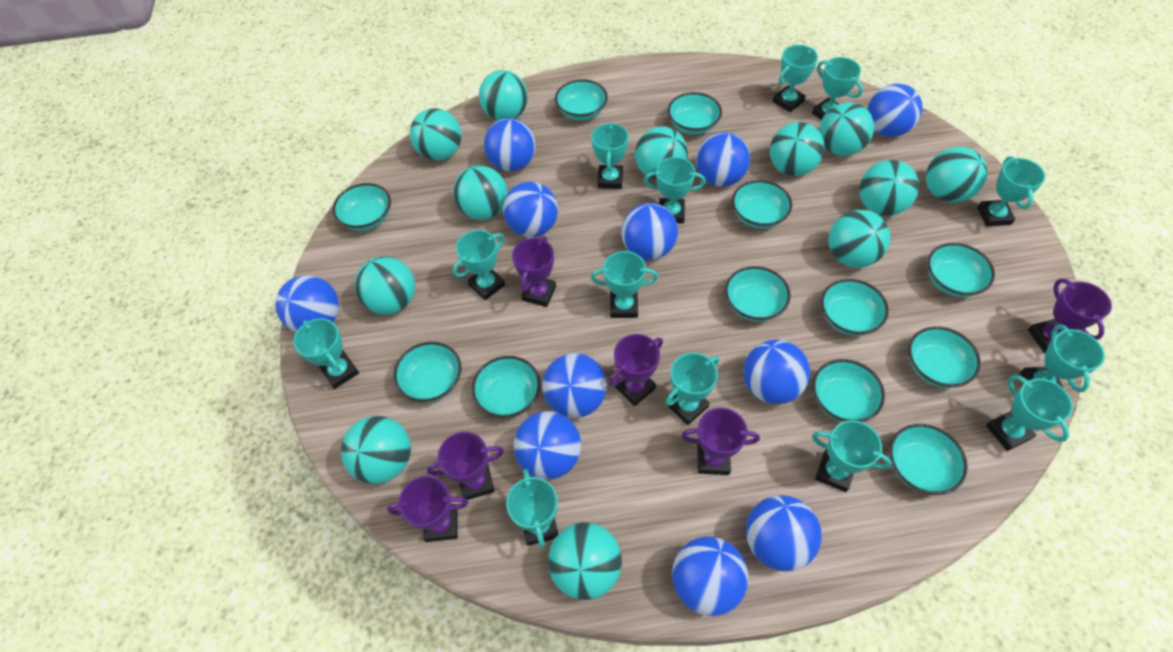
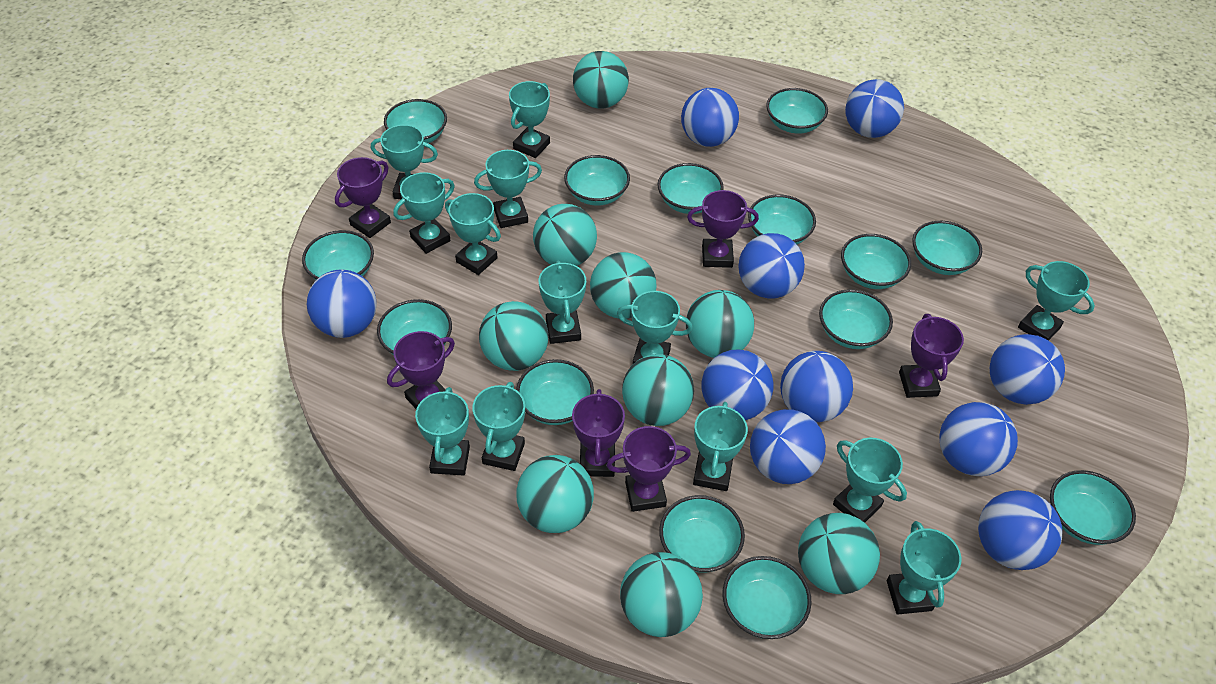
blue ball: 11 -> 10
turquoise ball: 12 -> 9
turquoise bowl: 12 -> 14

